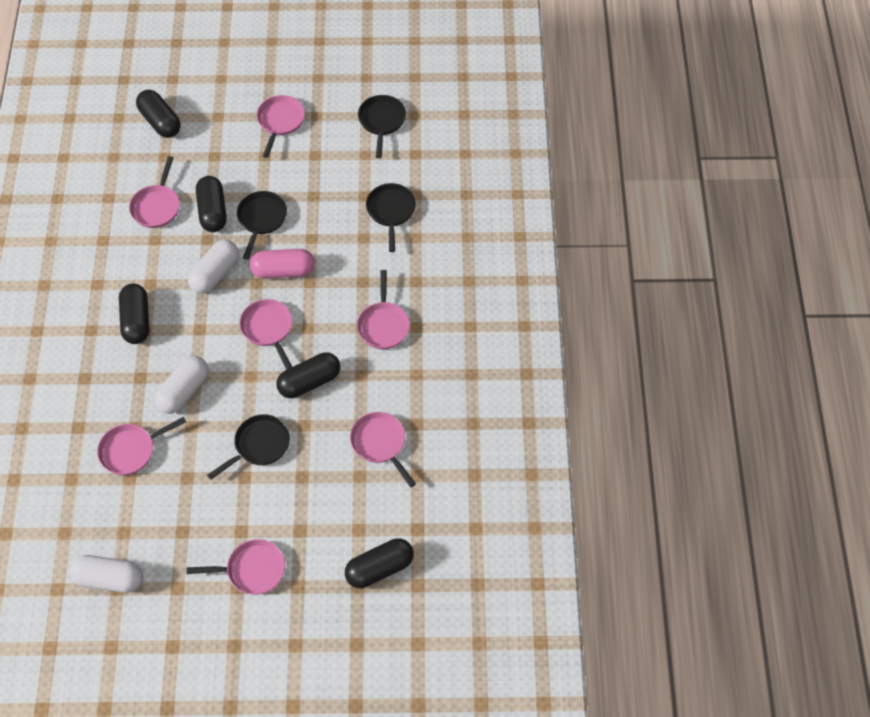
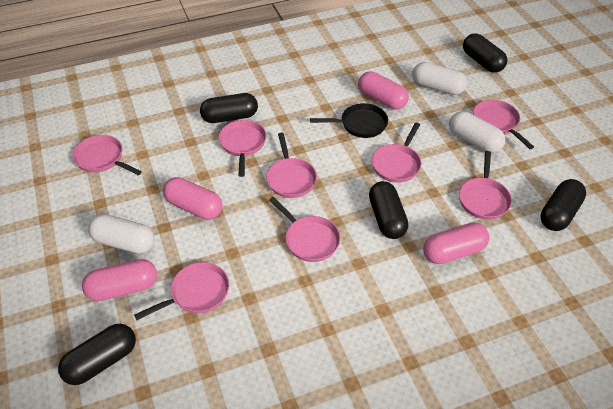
black pan: 4 -> 1
pink capsule: 1 -> 4
pink pan: 7 -> 8

